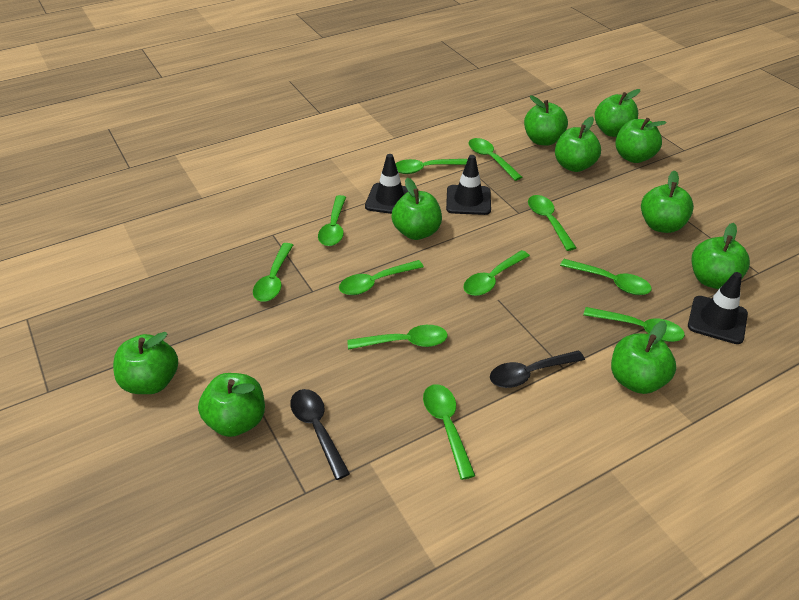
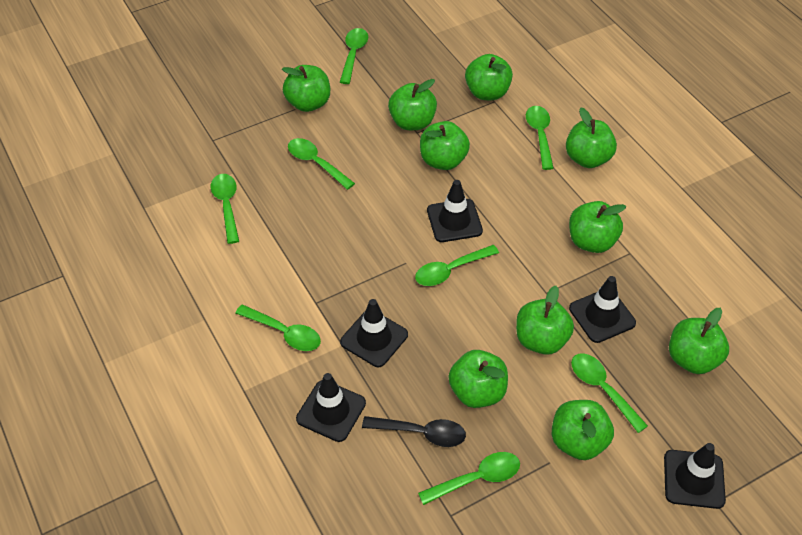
black spoon: 2 -> 1
black traffic cone: 3 -> 5
green spoon: 11 -> 8

